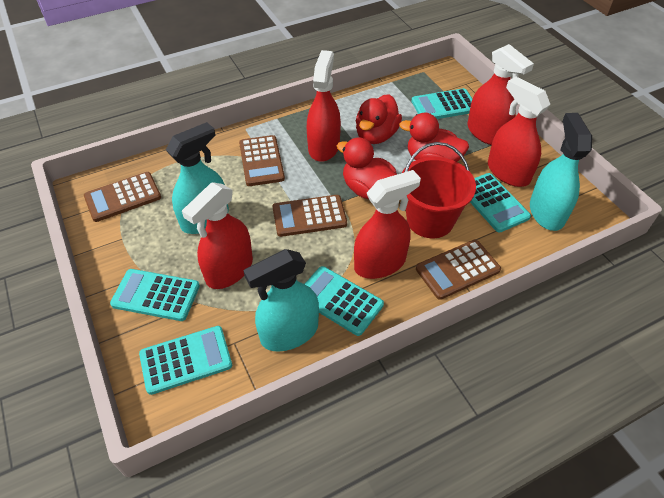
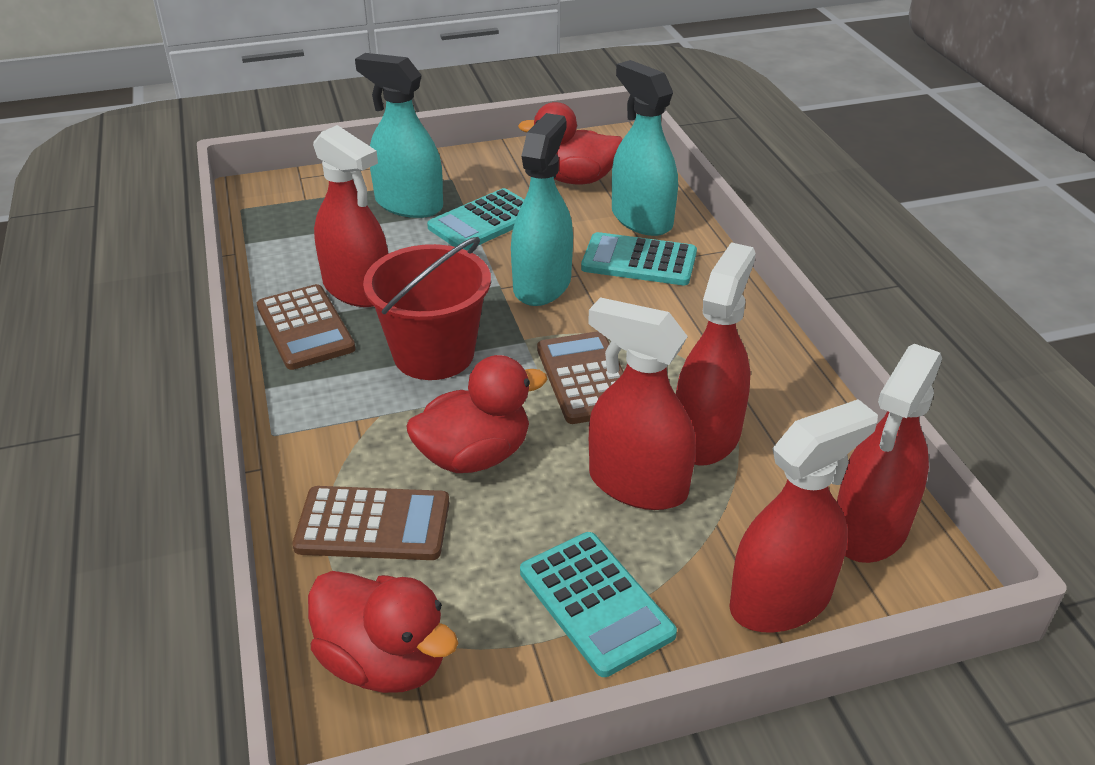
brown calculator: 4 -> 3
turquoise calculator: 5 -> 3

